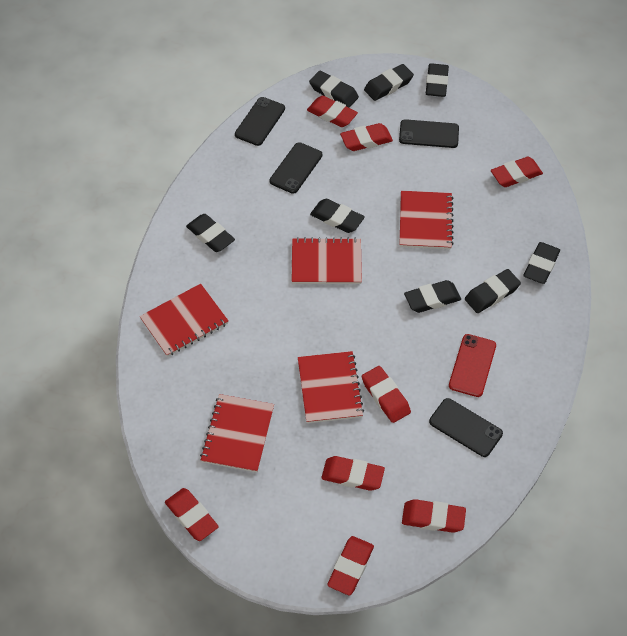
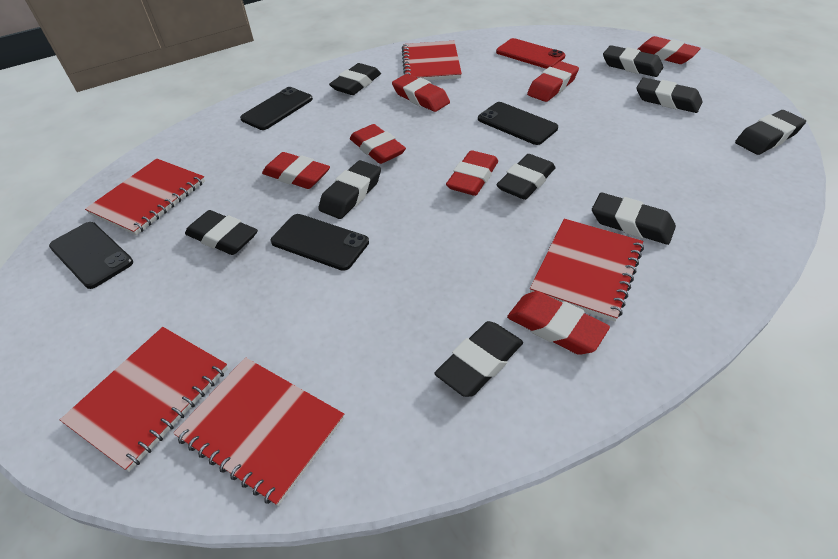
black eraser: 8 -> 9
red eraser: 8 -> 7

